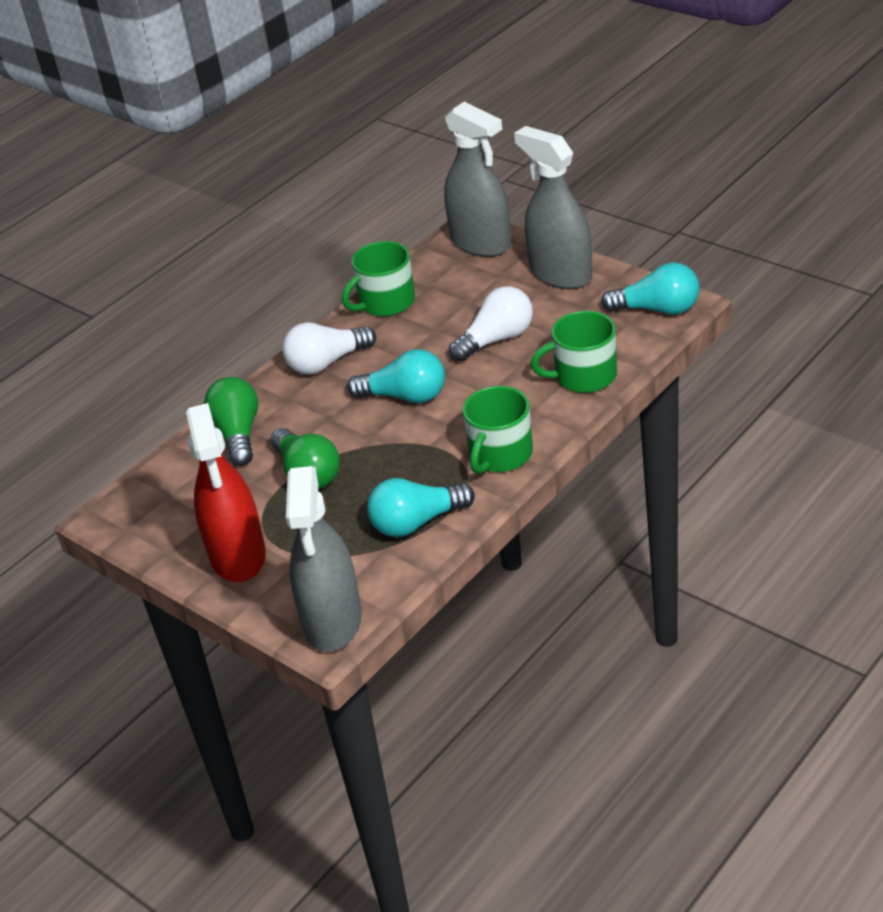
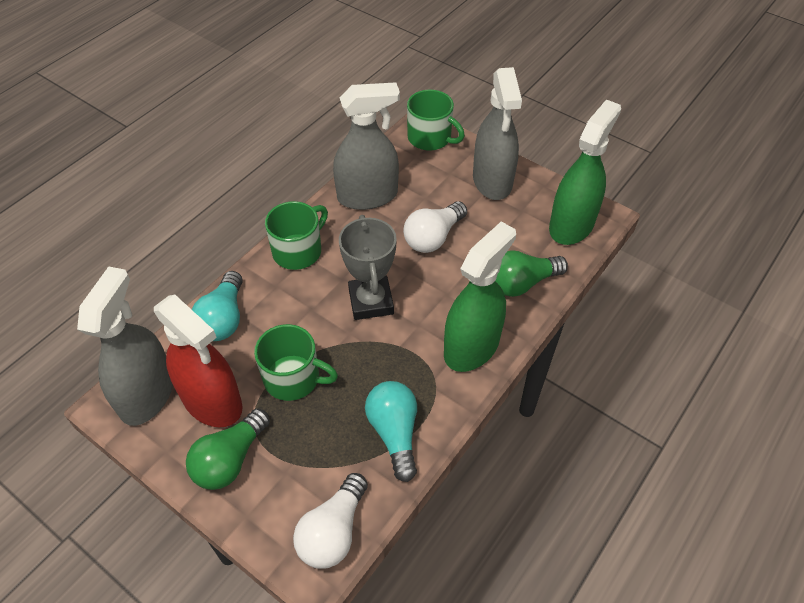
green spray bottle: 0 -> 2
grey trophy: 0 -> 1
turquoise light bulb: 3 -> 2

